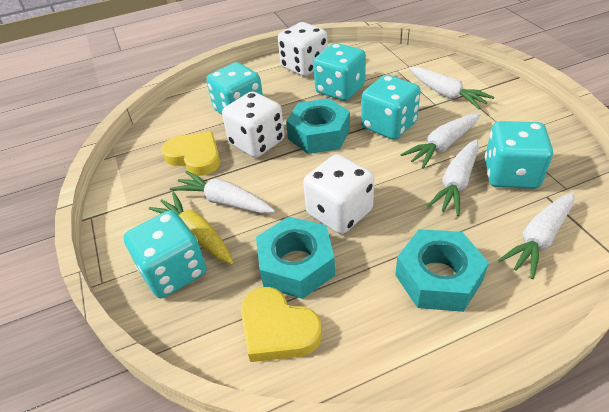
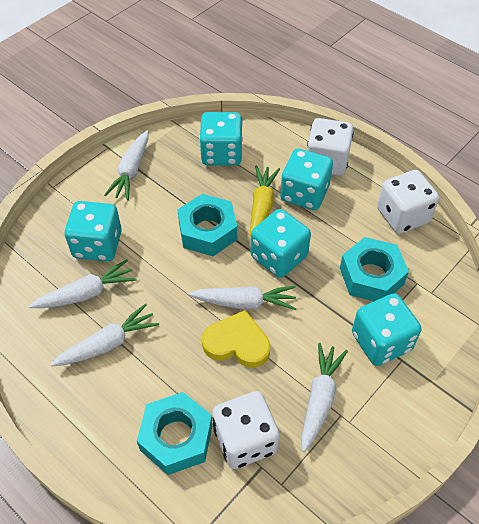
yellow heart: 2 -> 1

